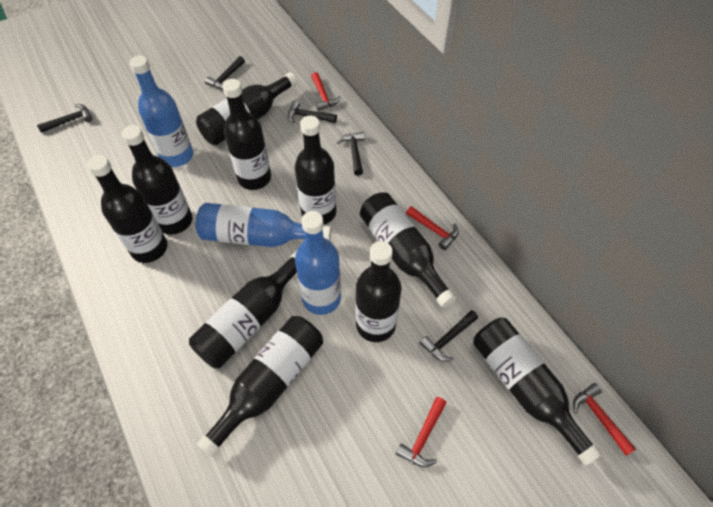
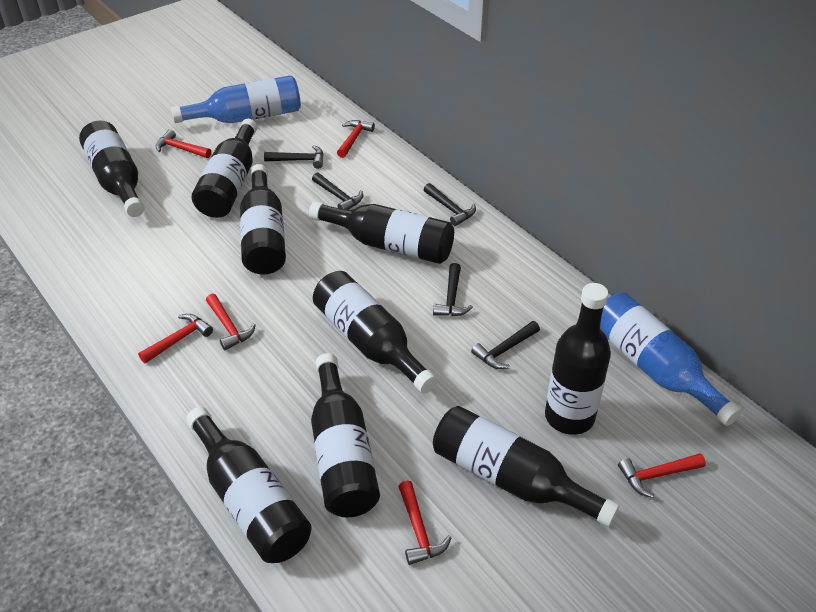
black bottle: 10 -> 9
blue bottle: 3 -> 2
red hammer: 4 -> 6

